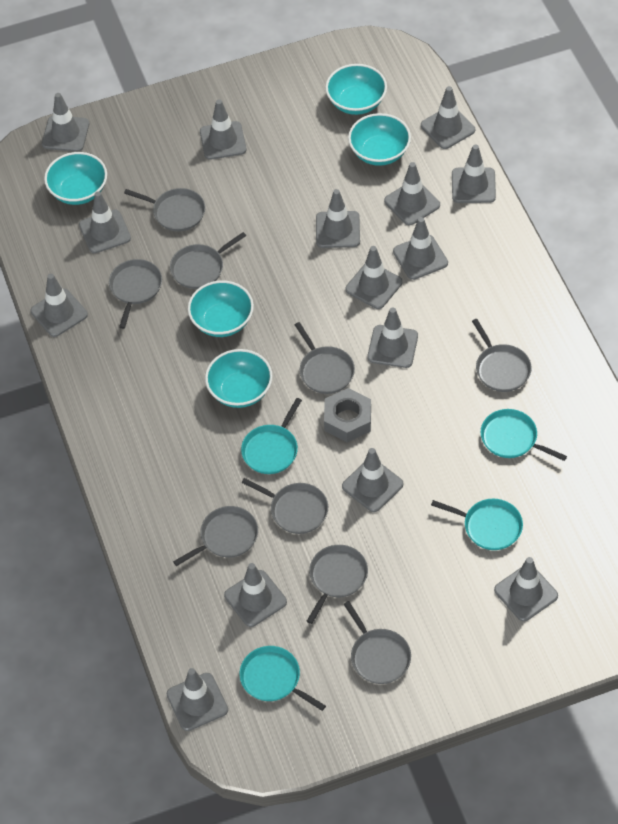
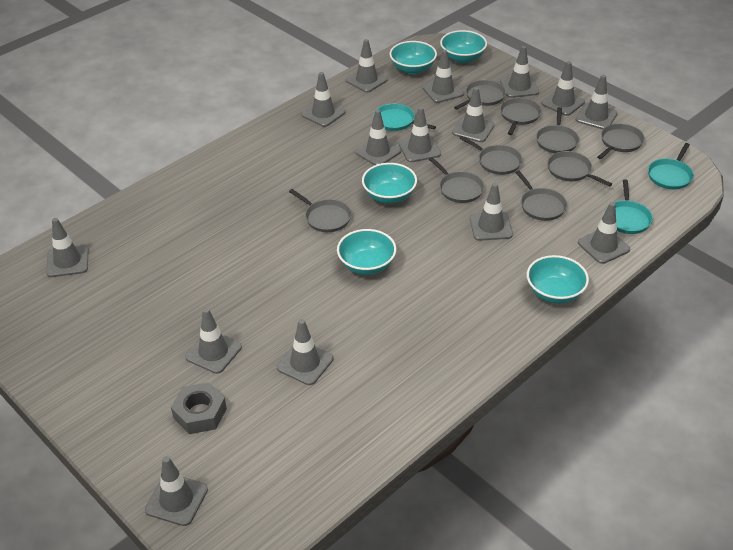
turquoise pan: 4 -> 3

